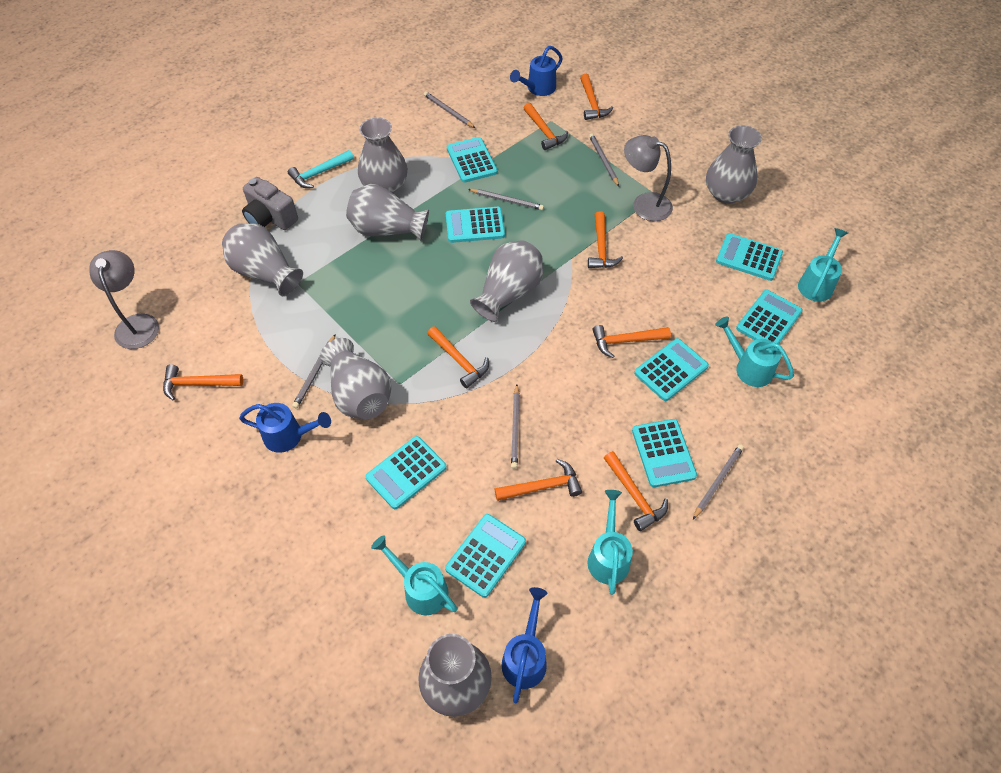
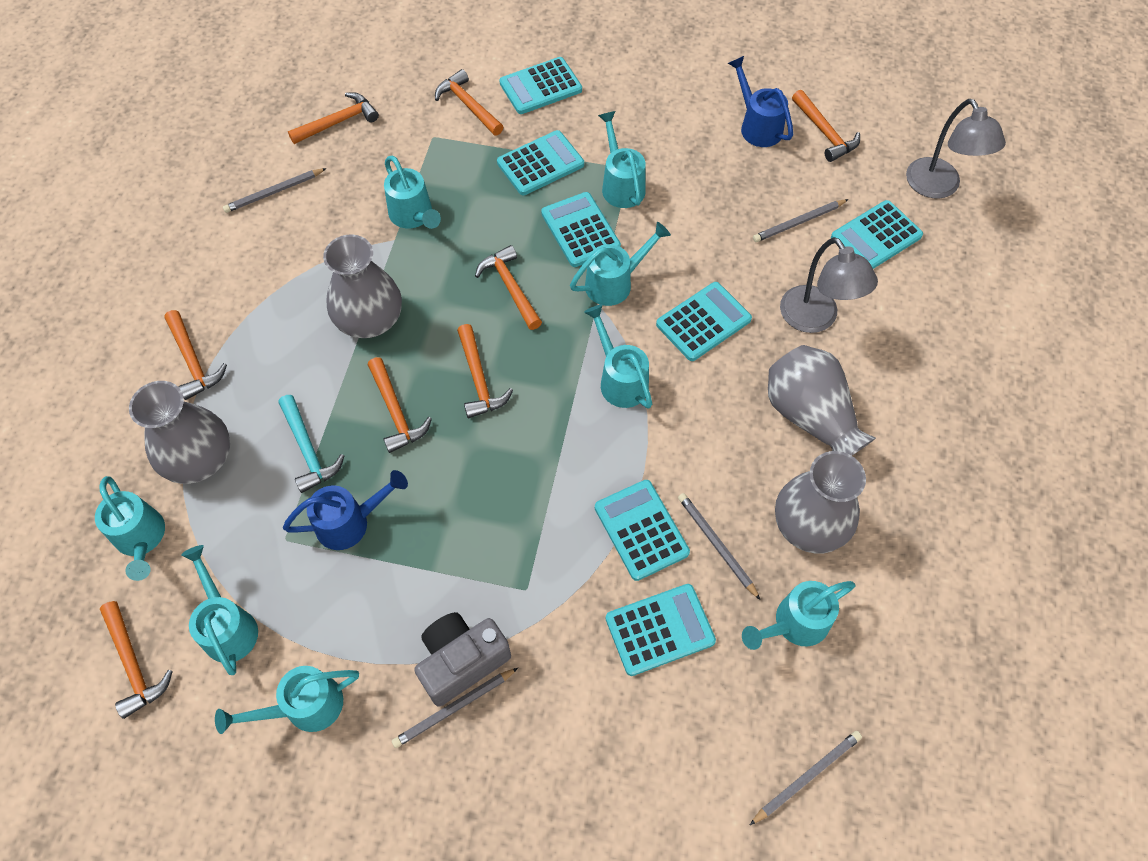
blue watering can: 3 -> 2
grey pencil: 6 -> 5
grey vase: 7 -> 4
turquoise calculator: 8 -> 7
turquoise watering can: 4 -> 8

